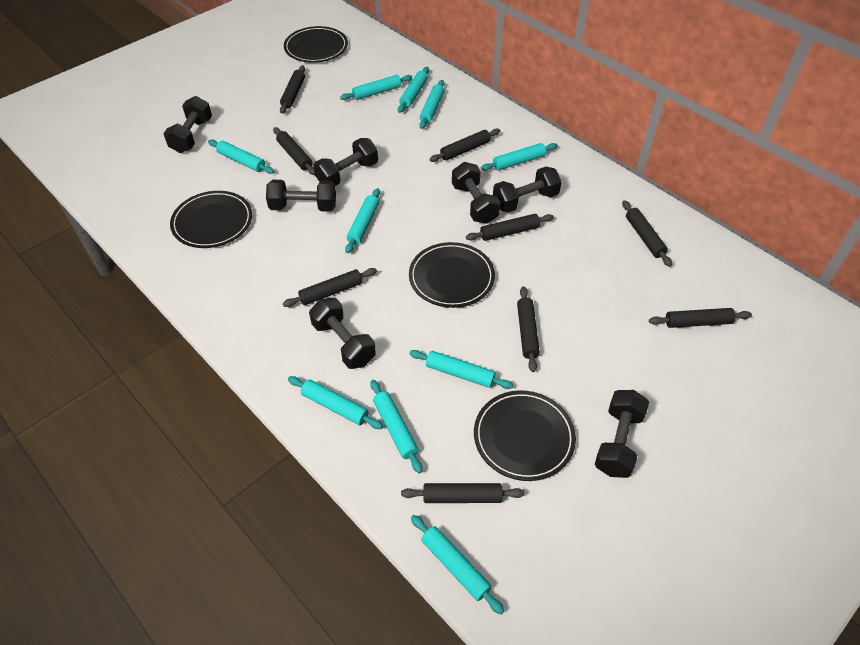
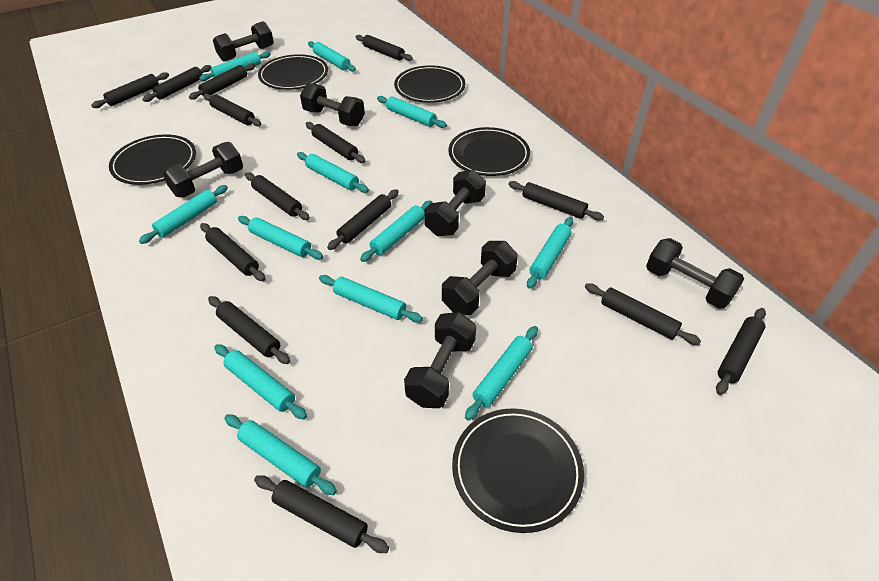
black plate: 4 -> 5
black rolling pin: 9 -> 14
turquoise rolling pin: 10 -> 12

